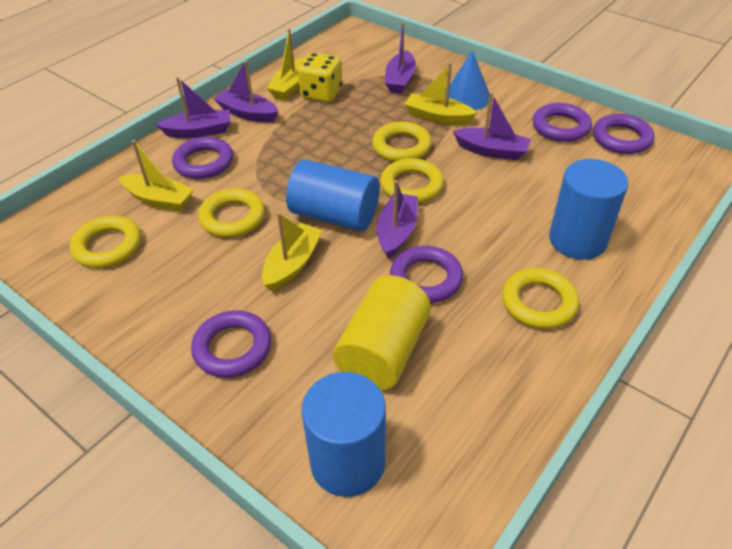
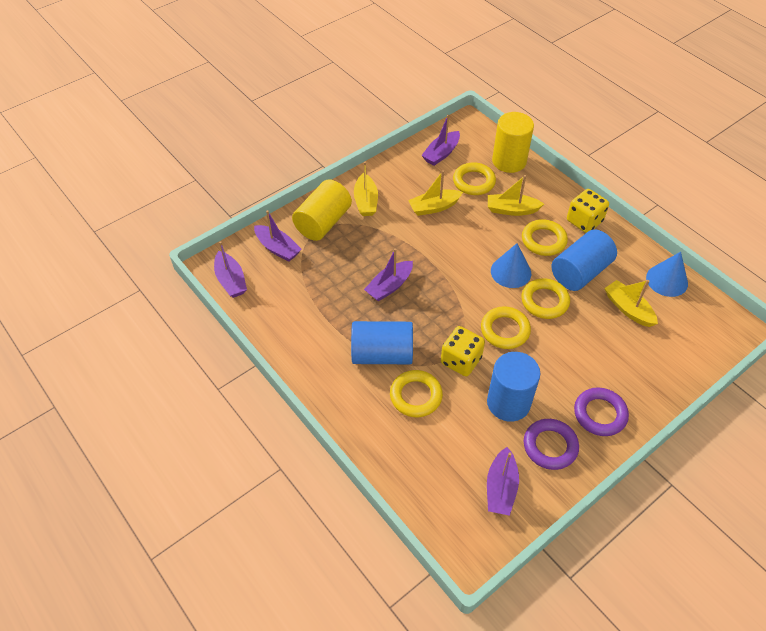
blue cone: 1 -> 2
purple ring: 5 -> 2
yellow cylinder: 1 -> 2
yellow dice: 1 -> 2

